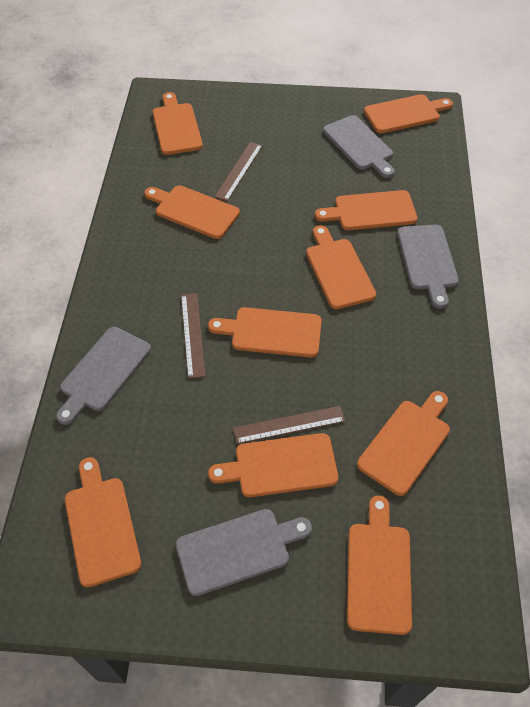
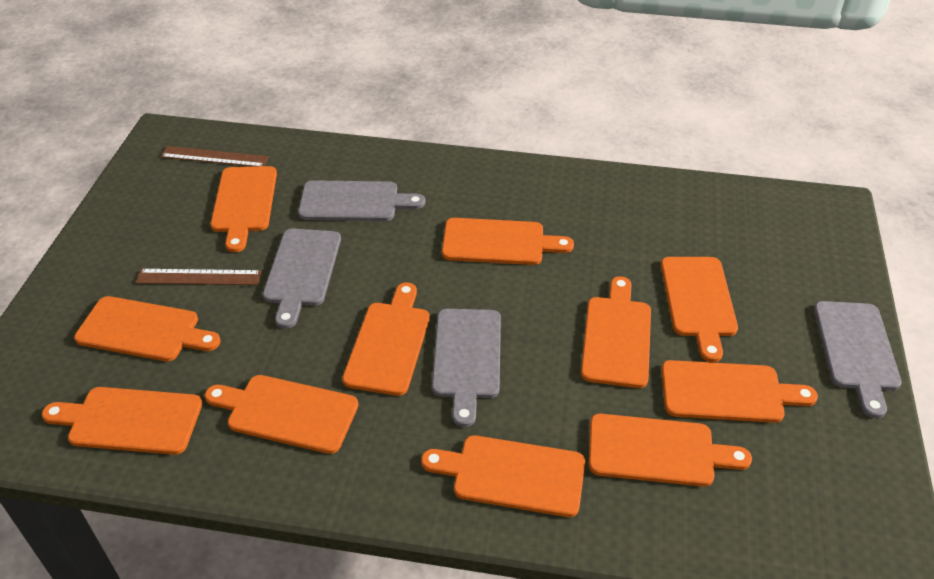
brown ruler: 3 -> 2
orange cutting board: 10 -> 11

